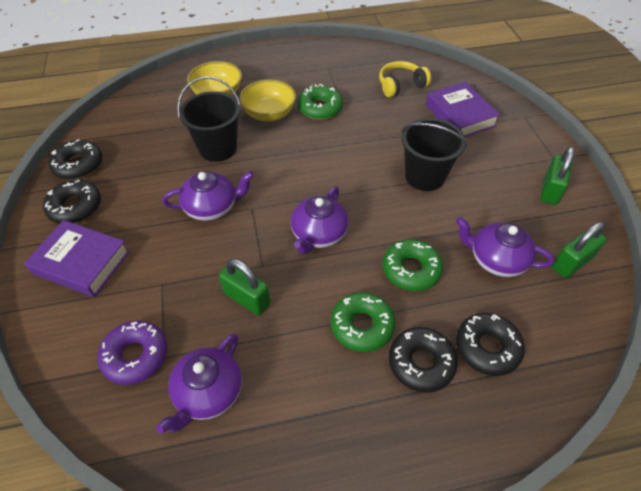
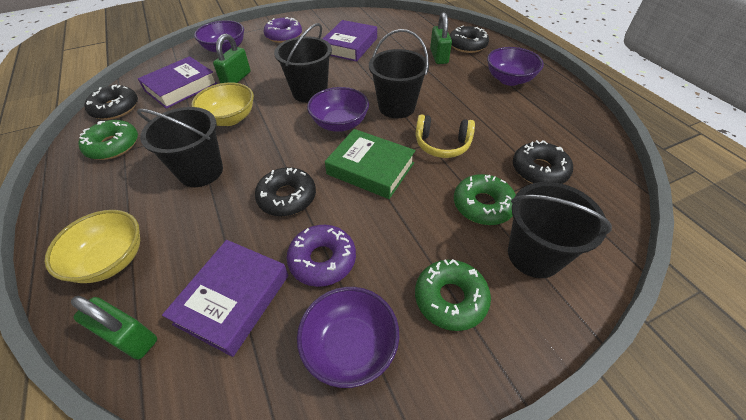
black bucket: 2 -> 4
green book: 0 -> 1
purple book: 2 -> 3
purple bowl: 0 -> 4
purple donut: 1 -> 2
purple teapot: 4 -> 0

